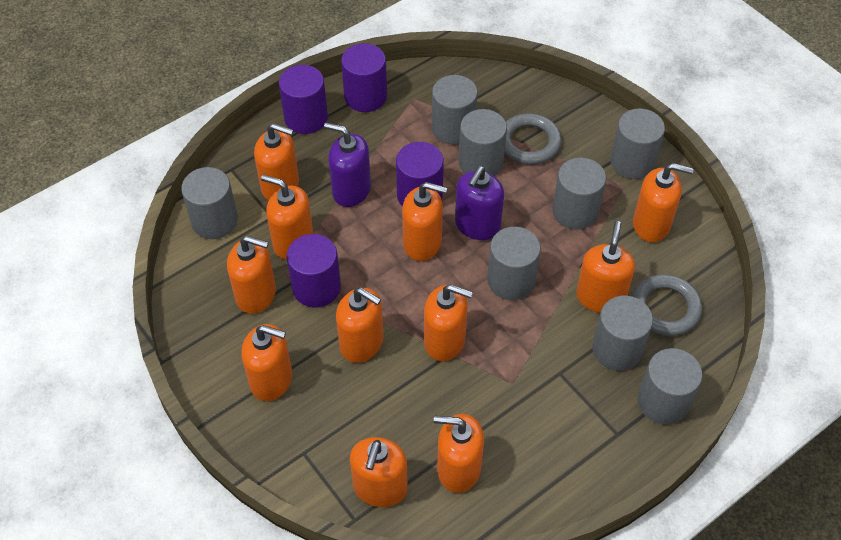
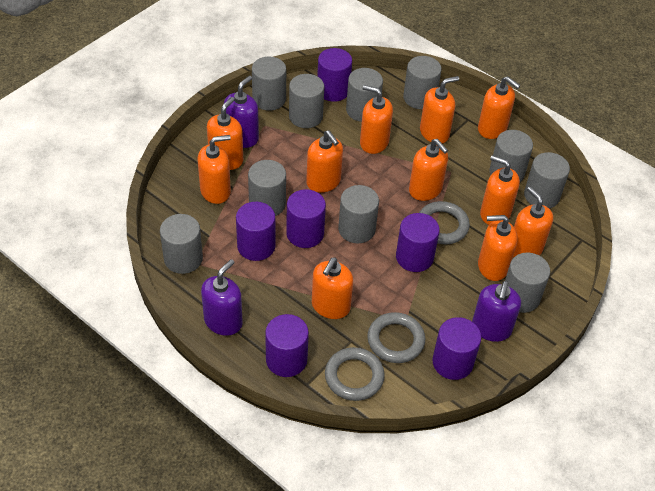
grey cylinder: 8 -> 10
grey ring: 2 -> 3
purple cylinder: 4 -> 6
purple soap dispenser: 2 -> 3

